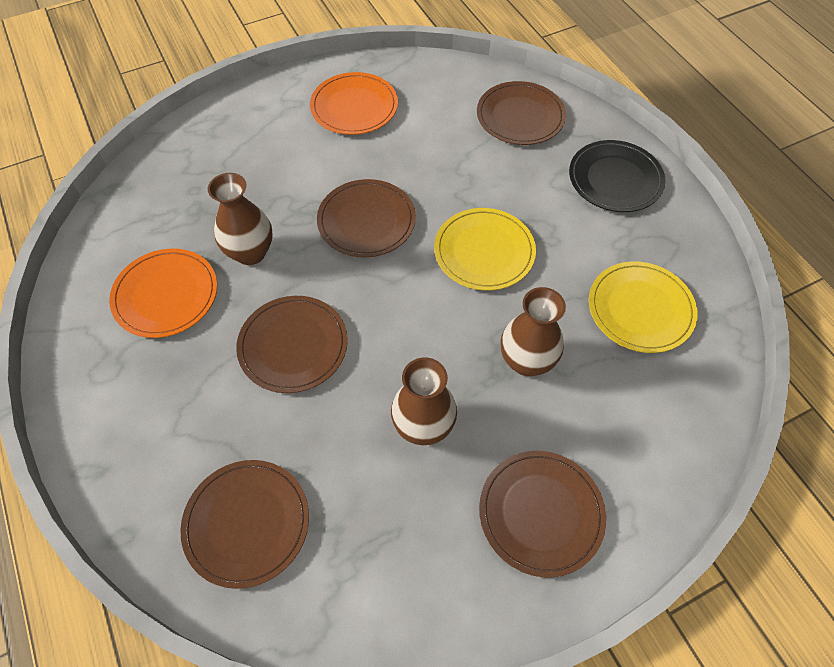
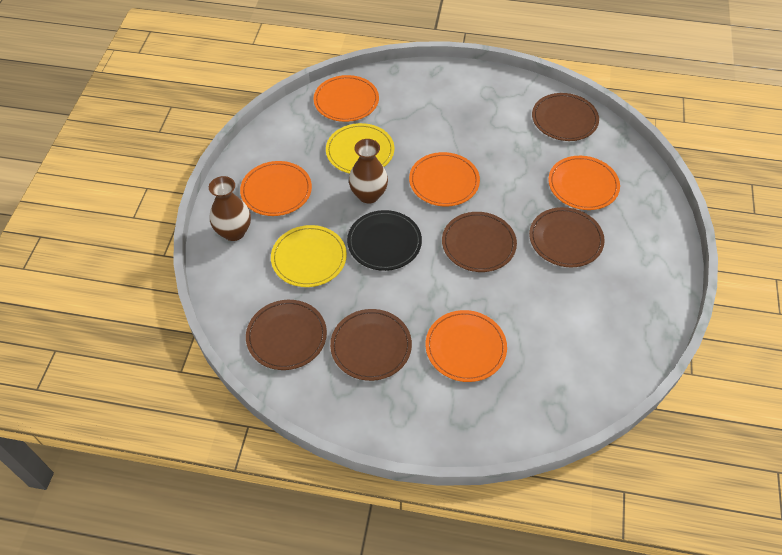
brown vase: 3 -> 2
orange plate: 2 -> 5

